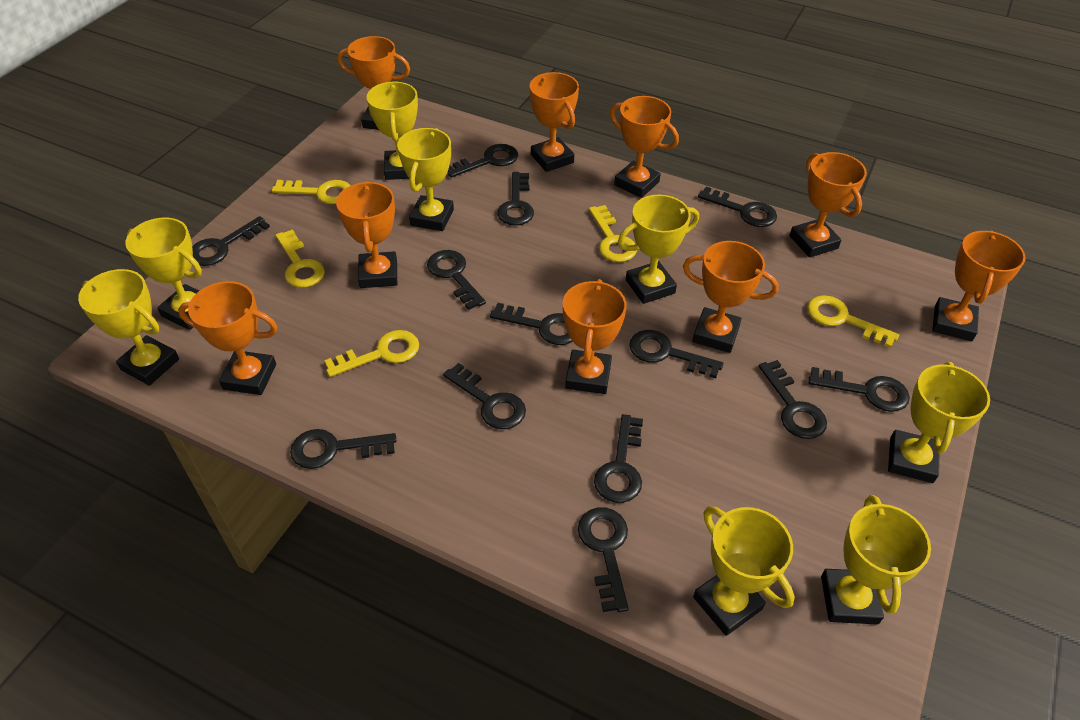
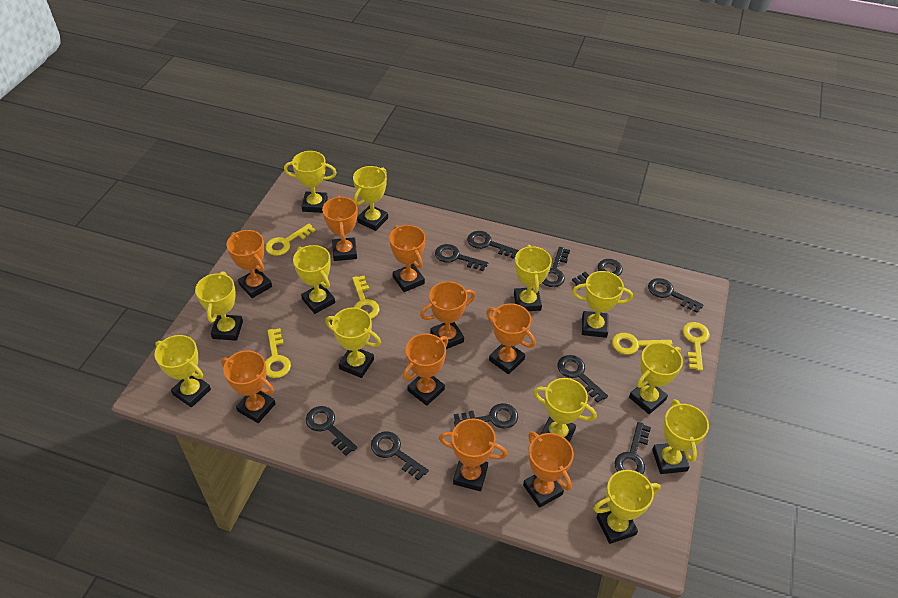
black key: 13 -> 10
yellow trophy: 8 -> 12

